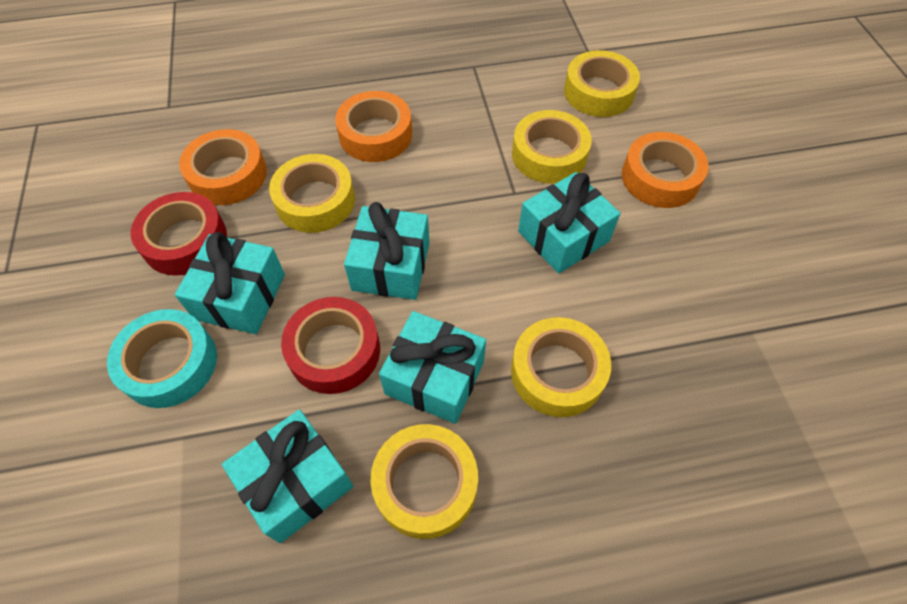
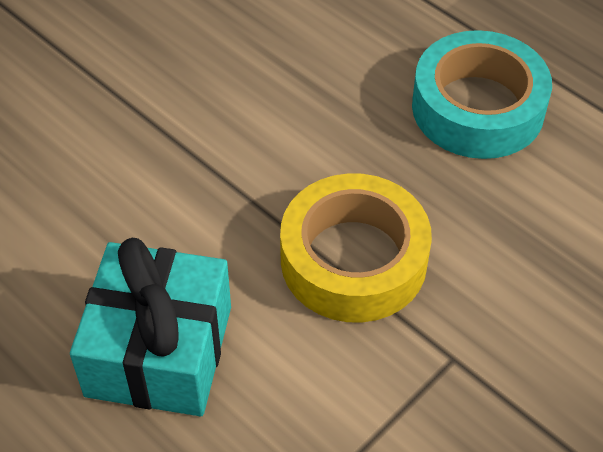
orange tape: 3 -> 0
red tape: 2 -> 0
turquoise gift: 5 -> 1
yellow tape: 5 -> 1

